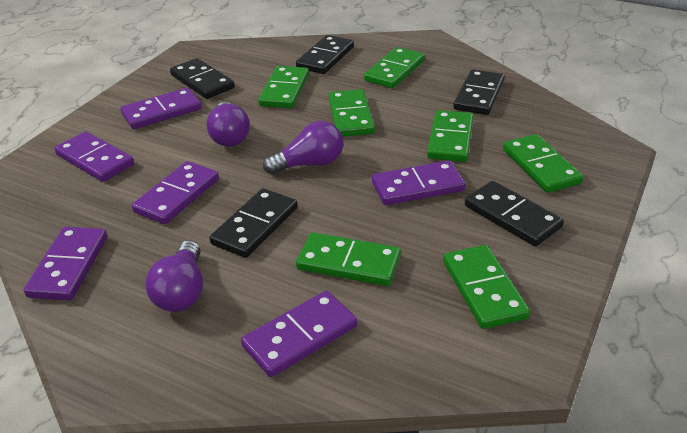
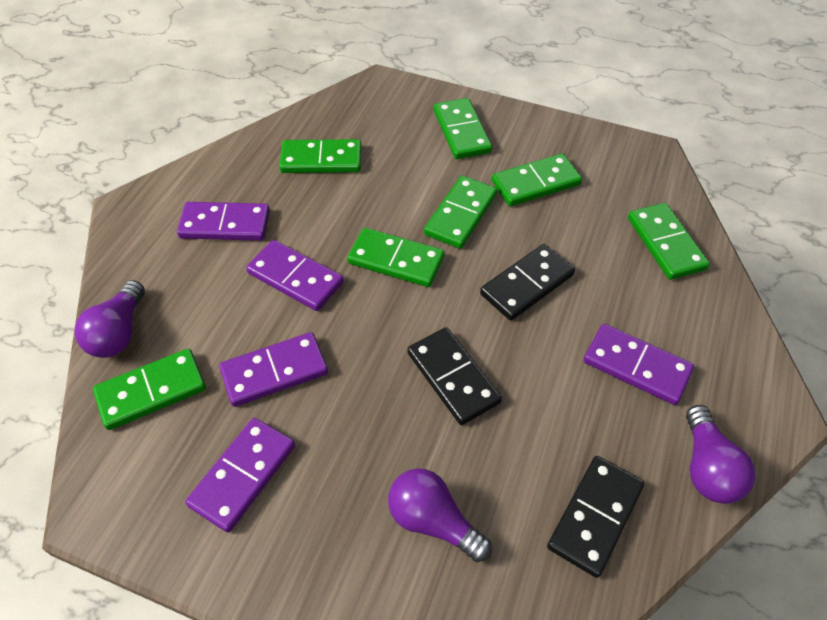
black domino: 5 -> 3
purple domino: 6 -> 5

